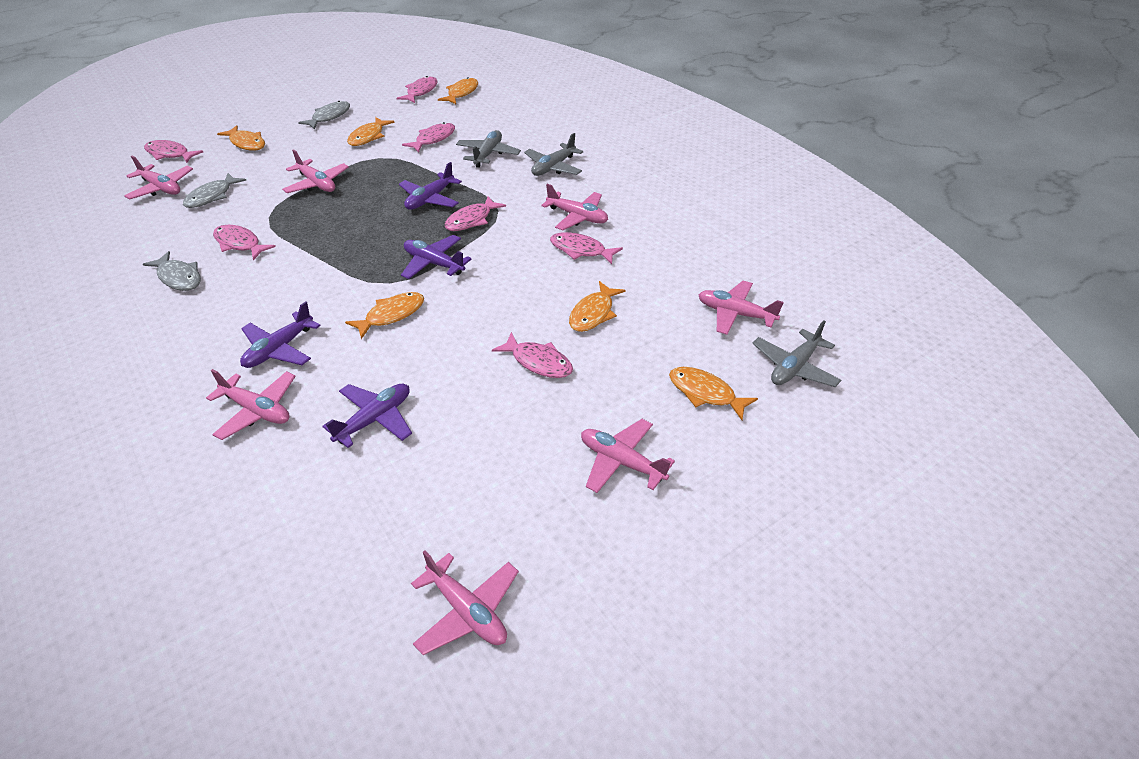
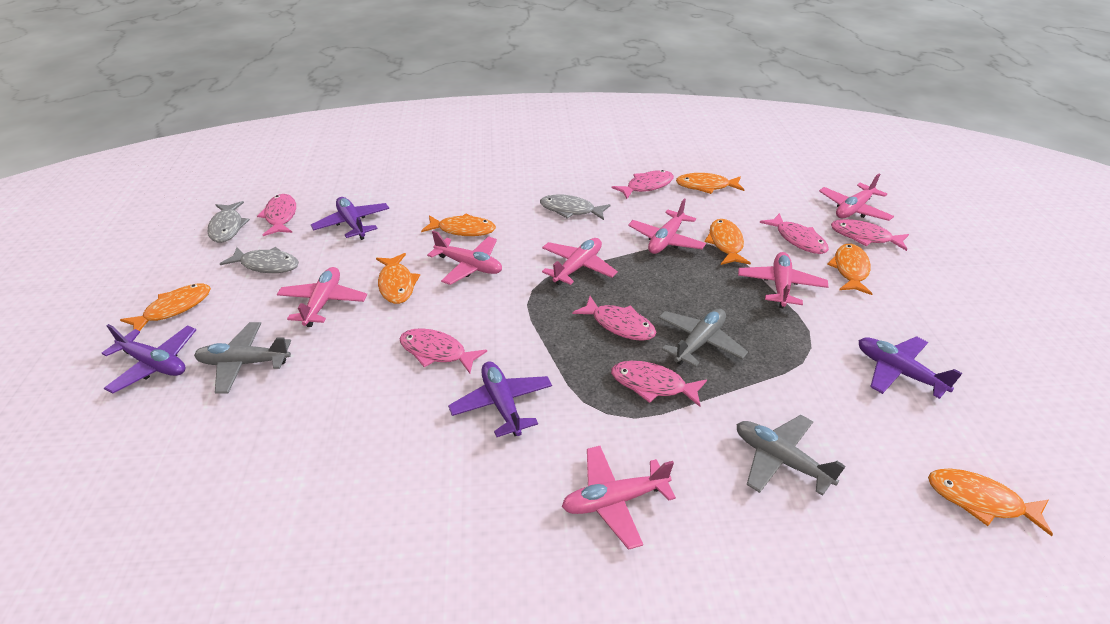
orange fish: 6 -> 7

